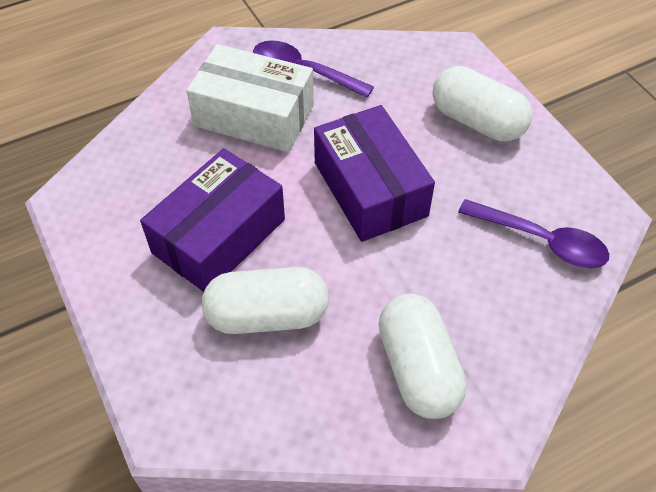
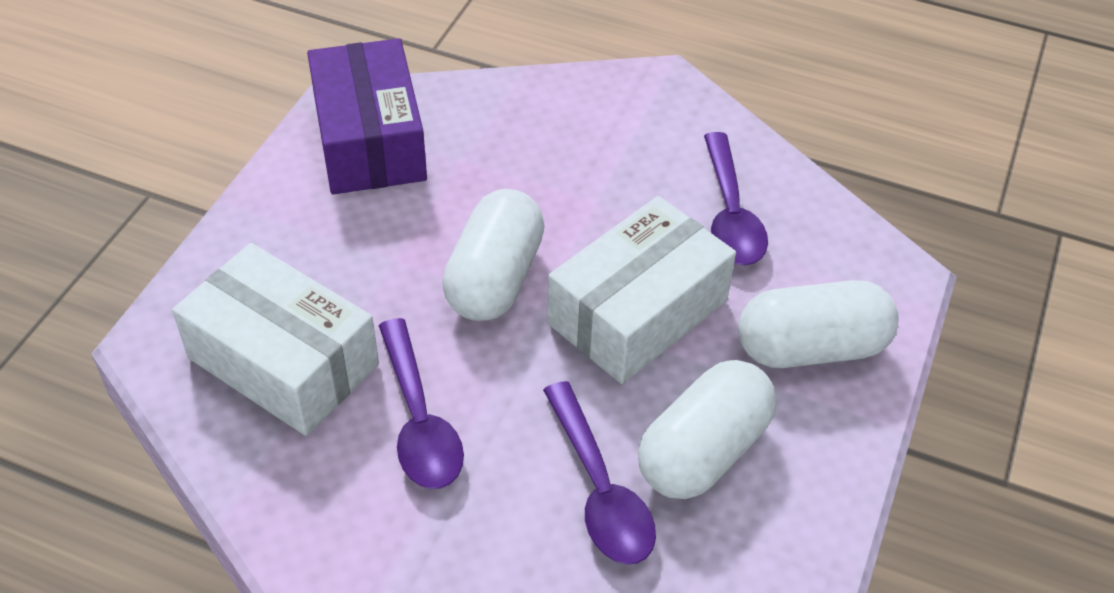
purple box: 2 -> 1
purple spoon: 2 -> 3
white box: 1 -> 2

